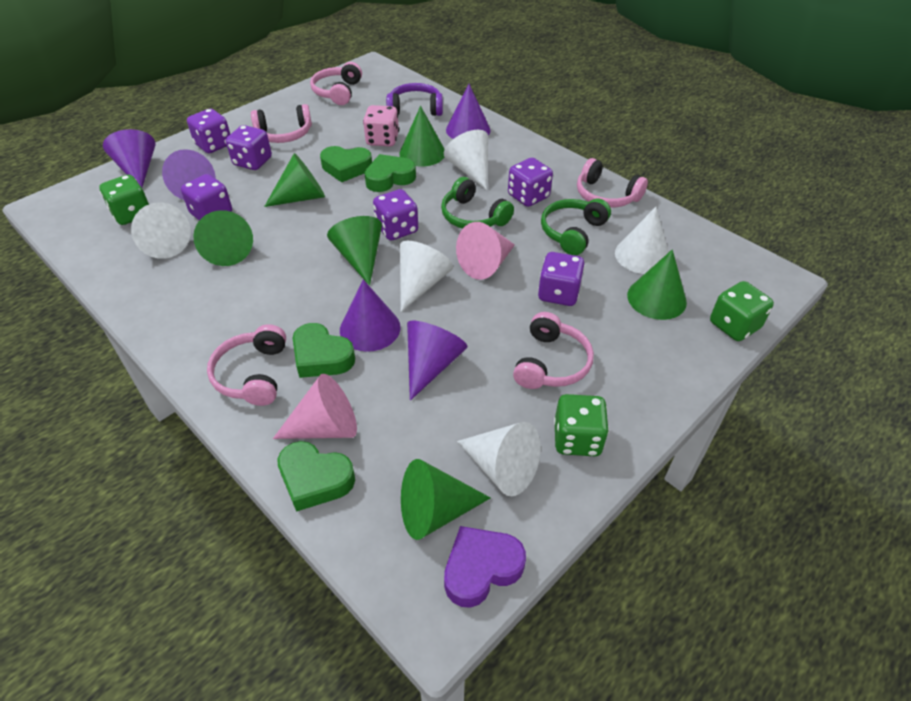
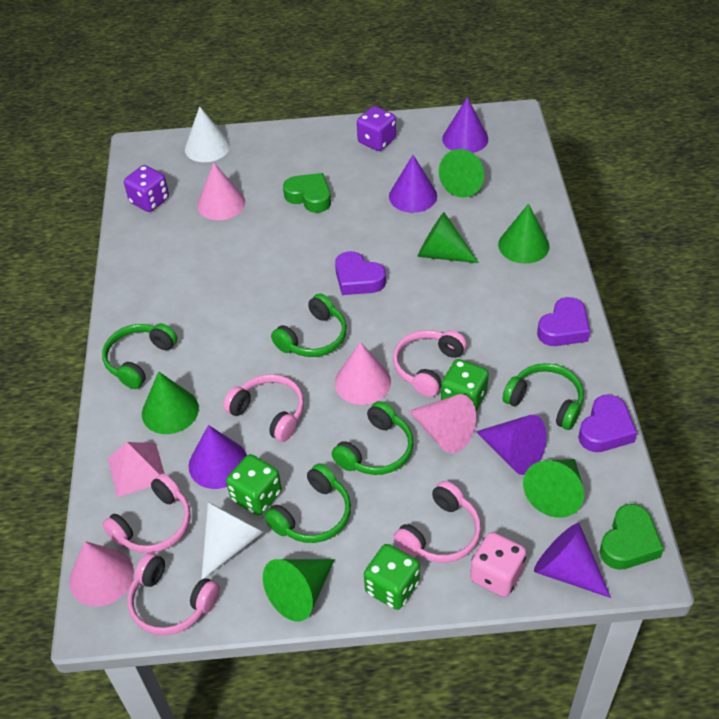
green headphones: 2 -> 5
green heart: 4 -> 2
pink cone: 2 -> 4
pink pyramid: 0 -> 1
purple dice: 6 -> 2
purple headphones: 1 -> 0
purple heart: 1 -> 3
white cone: 5 -> 2

